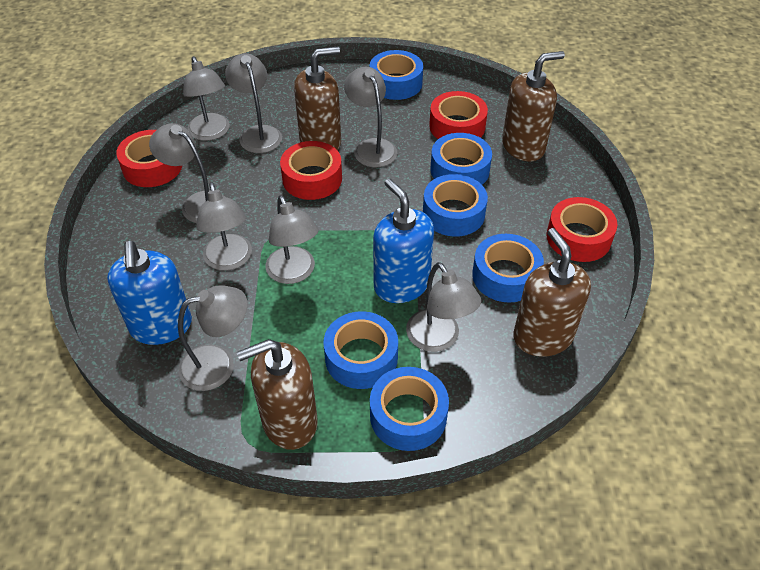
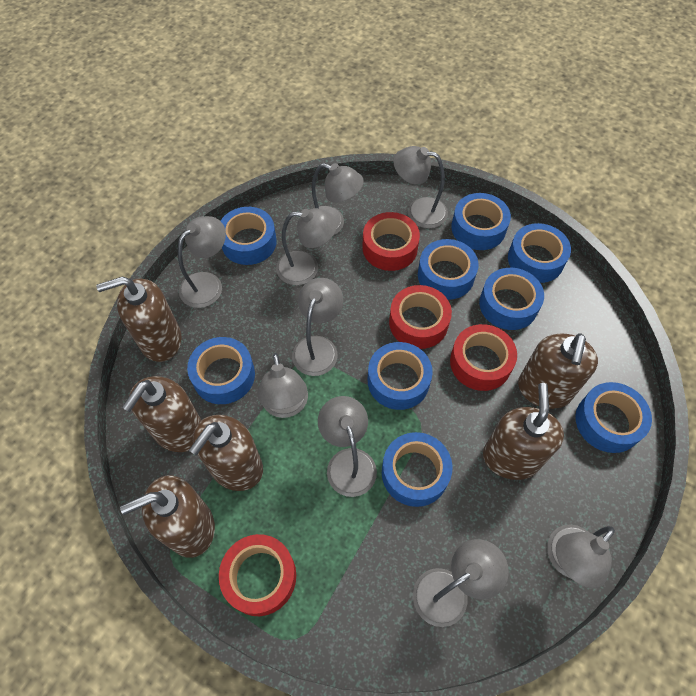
blue soap dispenser: 2 -> 0
blue tape: 6 -> 9
brown soap dispenser: 4 -> 6
grey lamp: 8 -> 9

